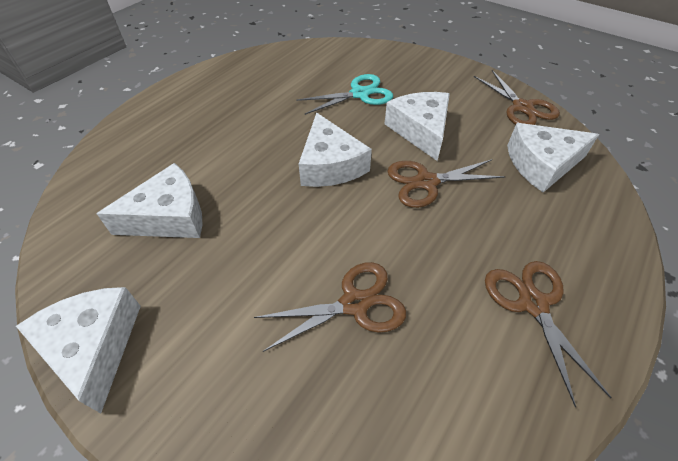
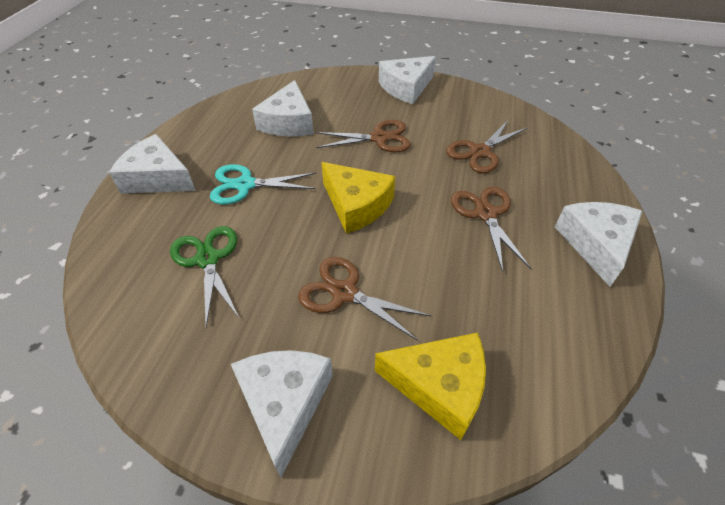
green scissors: 0 -> 1
yellow cheese: 0 -> 2

